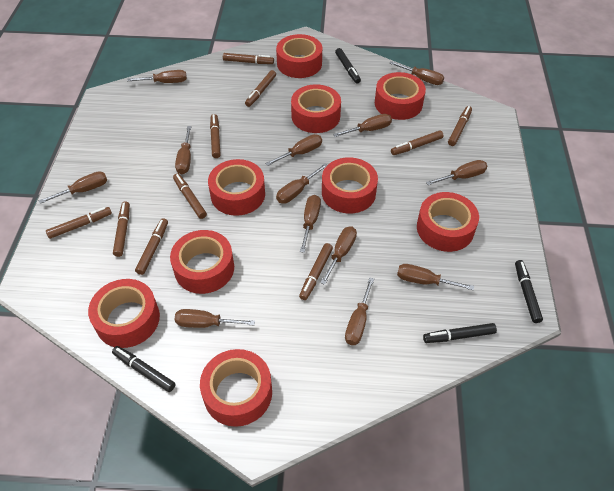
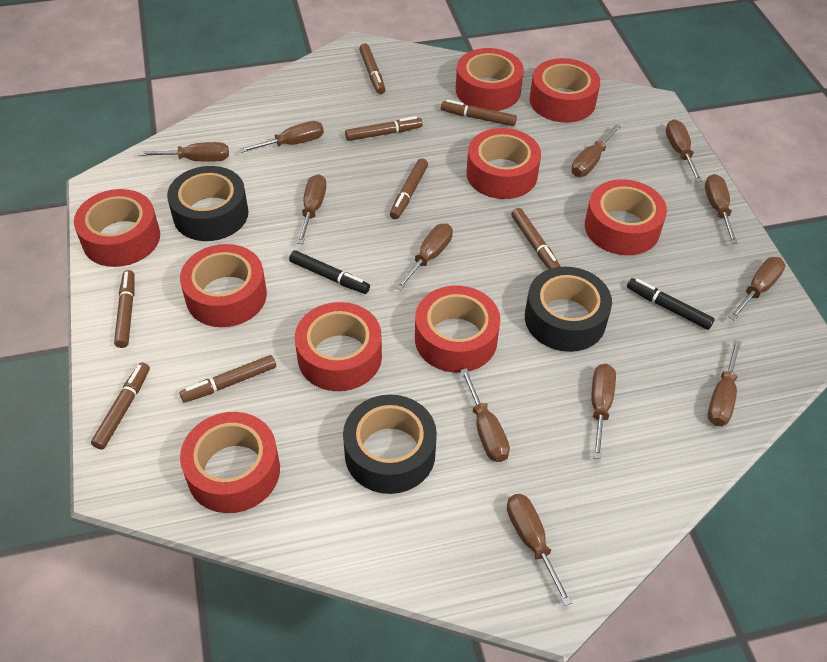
black marker: 4 -> 2
black tape: 0 -> 3
brown marker: 10 -> 8
brown screwdriver: 13 -> 12

